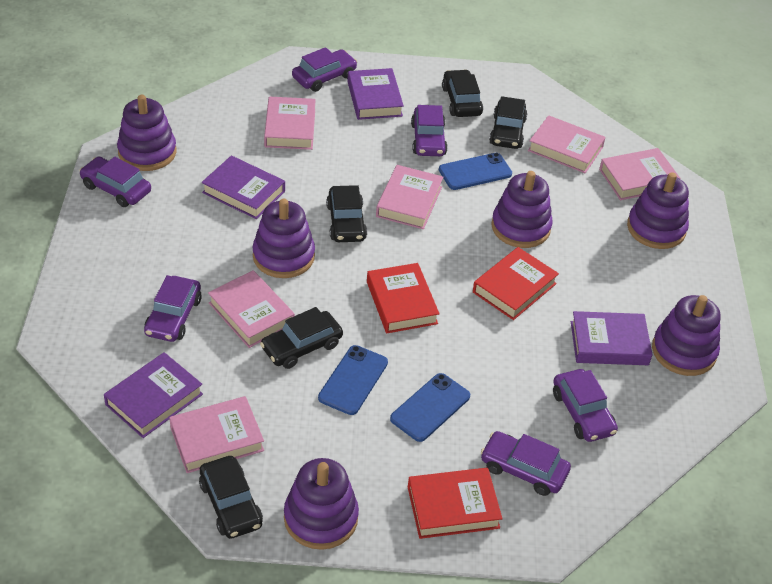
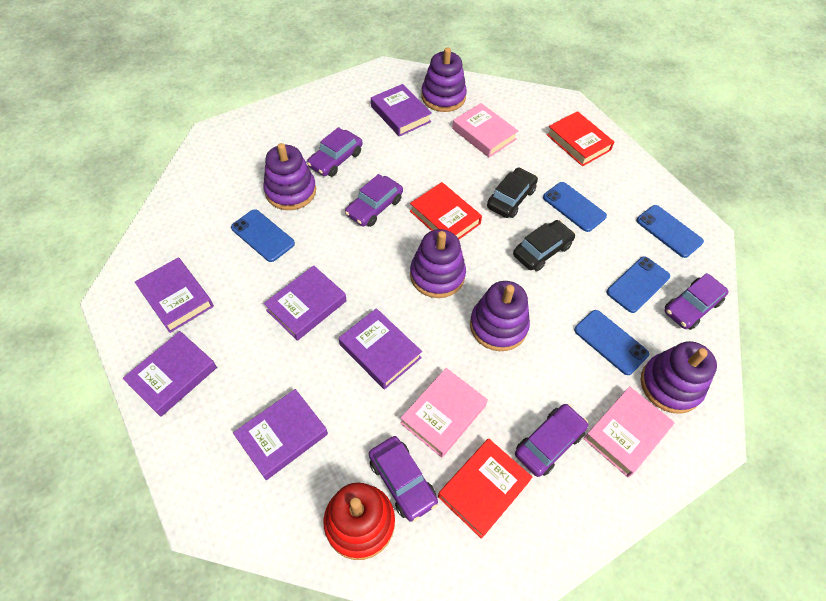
black car: 5 -> 2
blue phone: 3 -> 5
pink book: 6 -> 3
purple book: 4 -> 6
purple car: 6 -> 5
purple stacking toy: 6 -> 5
red stacking toy: 0 -> 1

